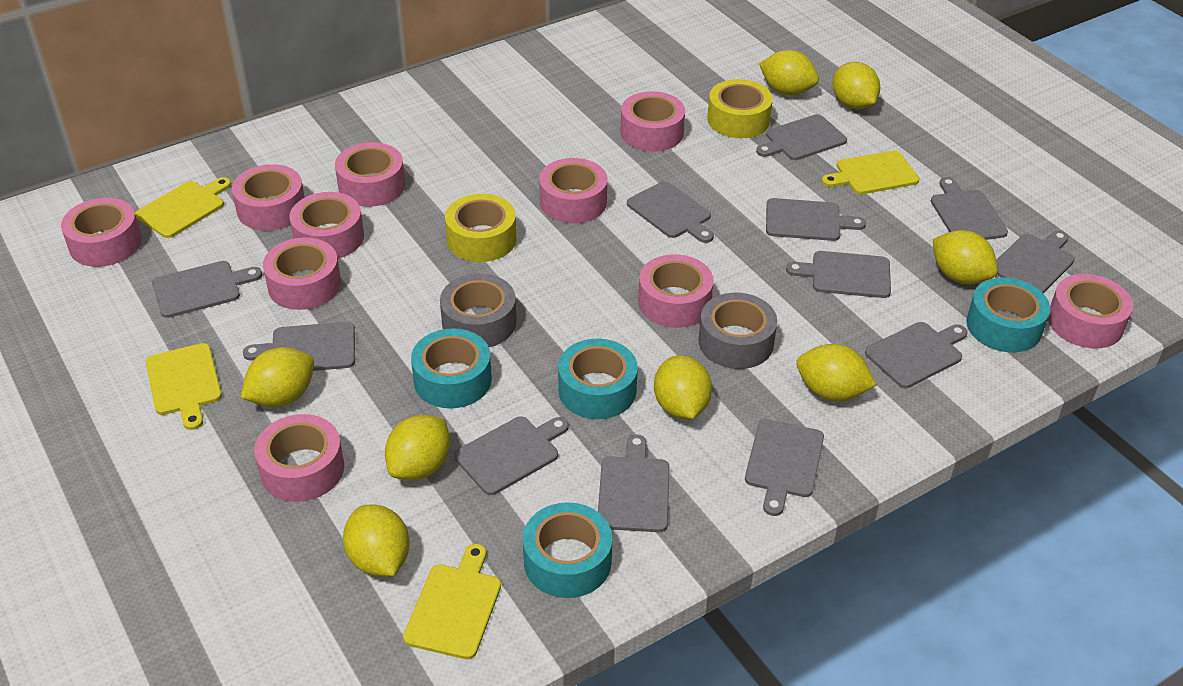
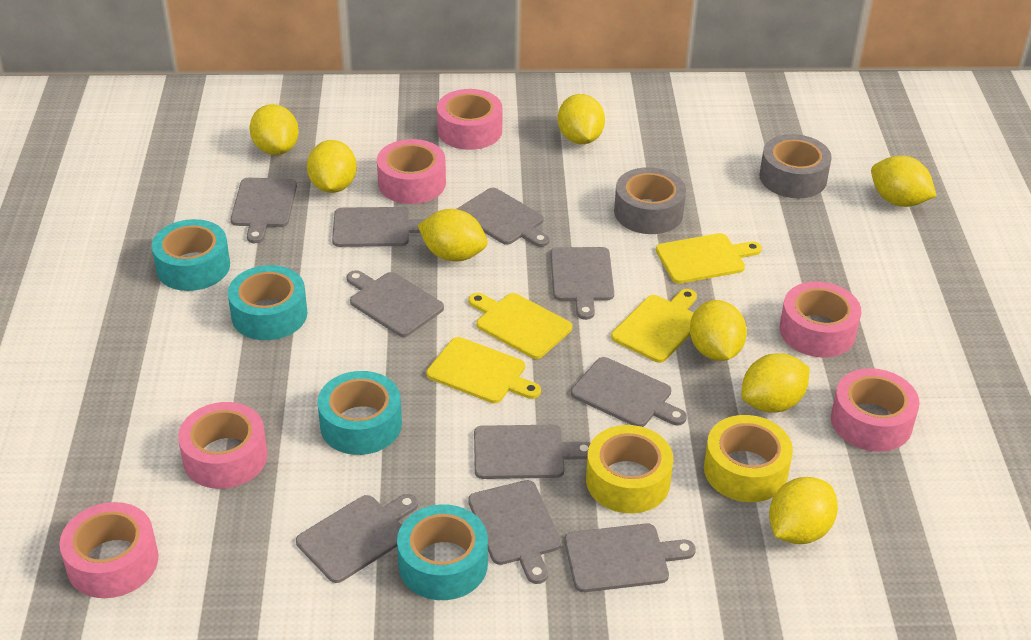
grey cutting board: 12 -> 10
pink tape: 10 -> 6

